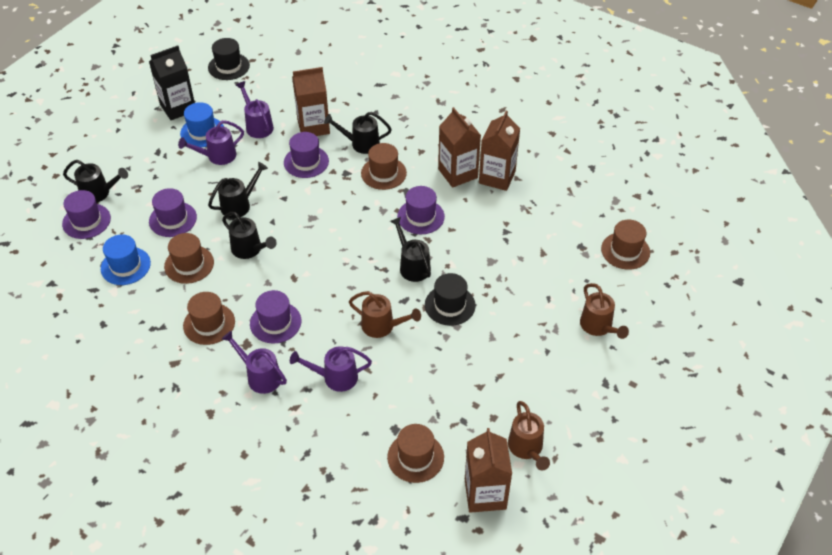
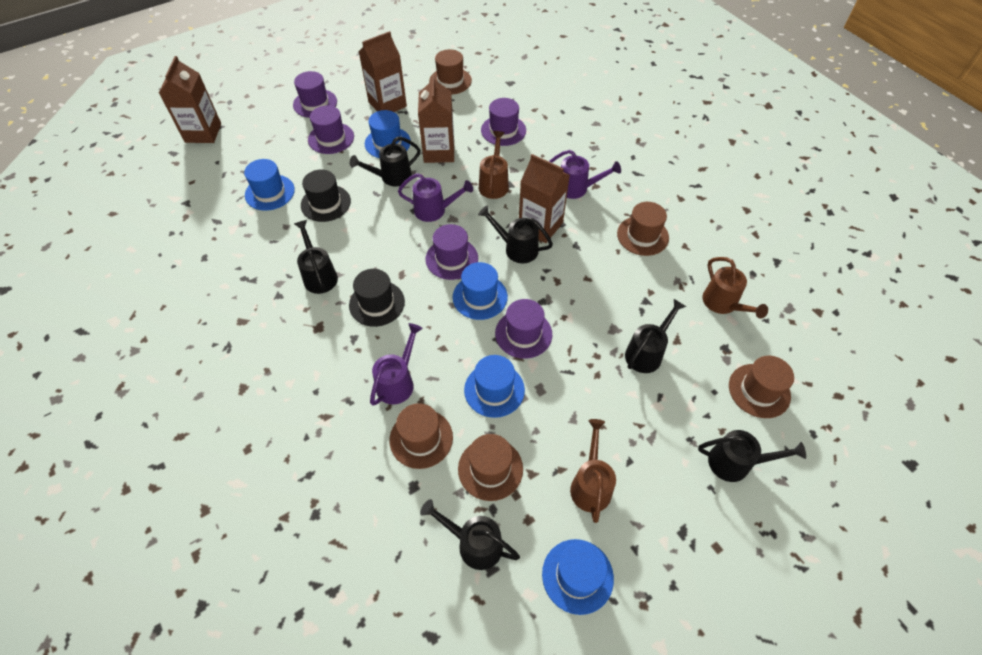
black carton: 1 -> 0
black watering can: 5 -> 6
blue hat: 2 -> 5
purple watering can: 4 -> 3

